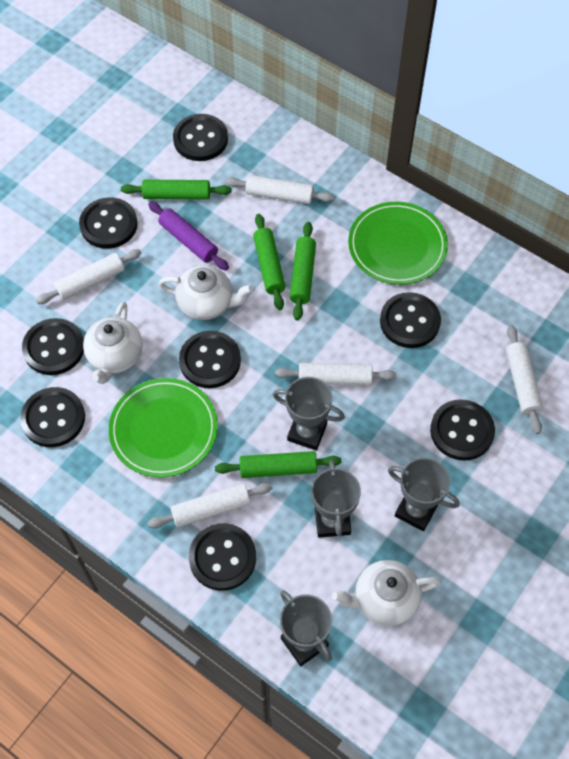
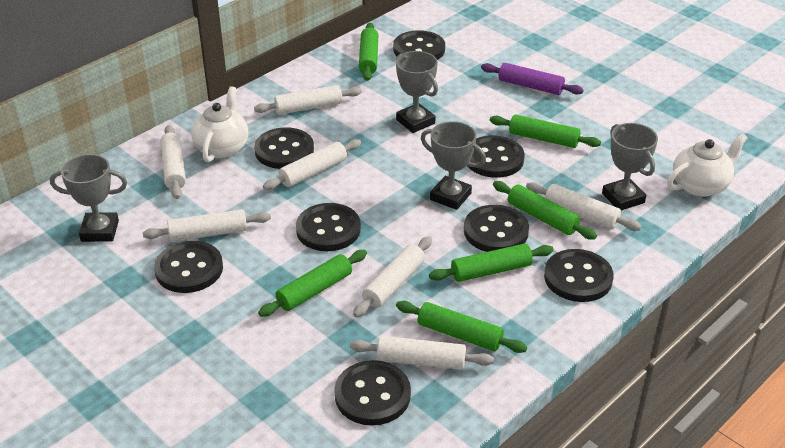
green plate: 2 -> 0
green rolling pin: 4 -> 6
white rolling pin: 5 -> 7
white teapot: 3 -> 2

